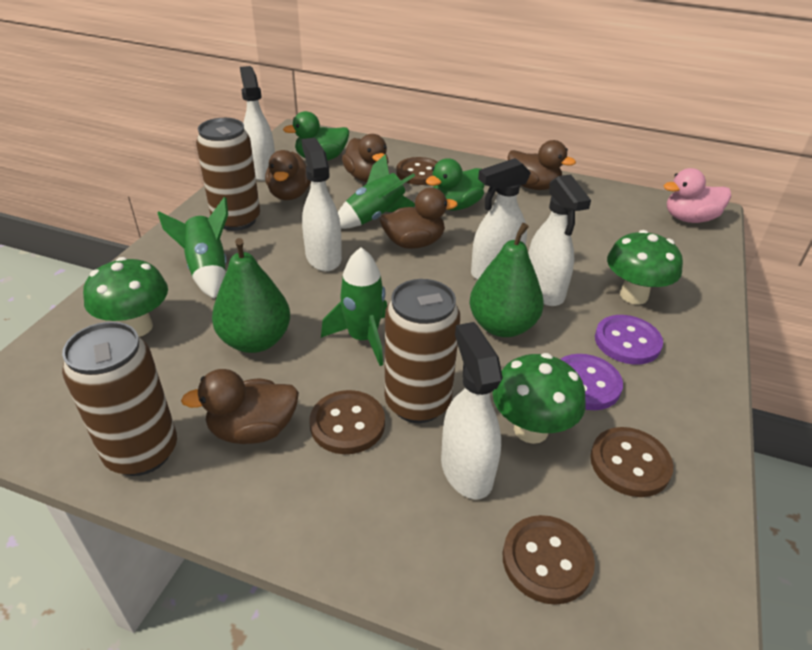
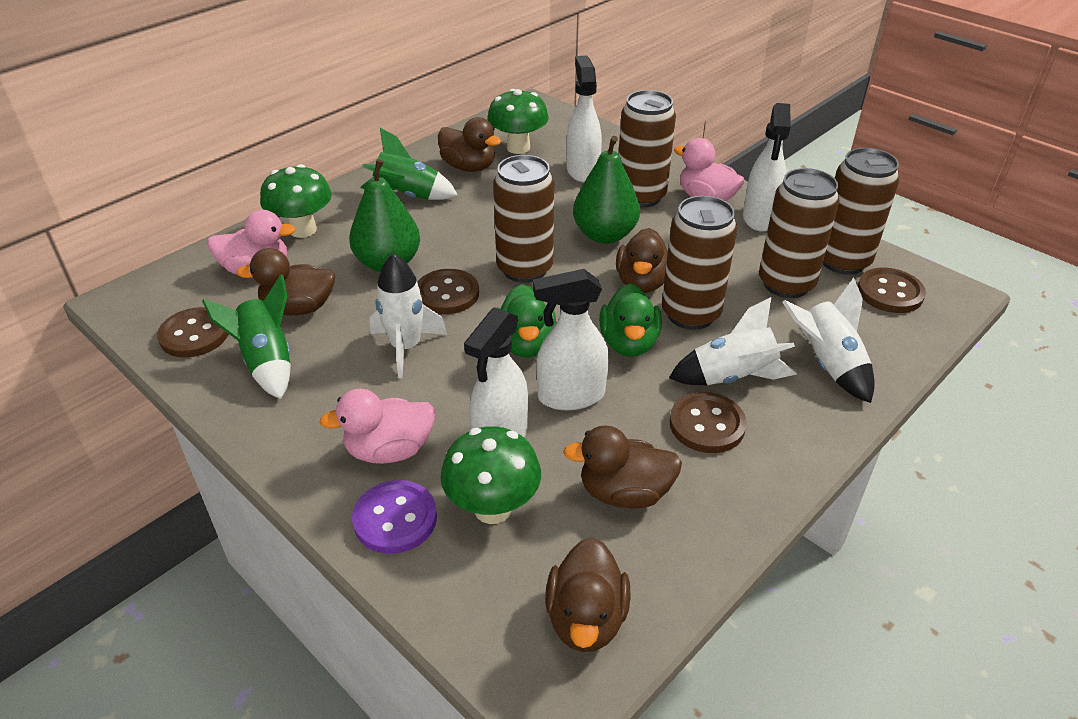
brown can: 3 -> 5
green rocket: 3 -> 2
pink duck: 1 -> 3
purple button: 2 -> 1
white rocket: 0 -> 3
white spray bottle: 5 -> 4

